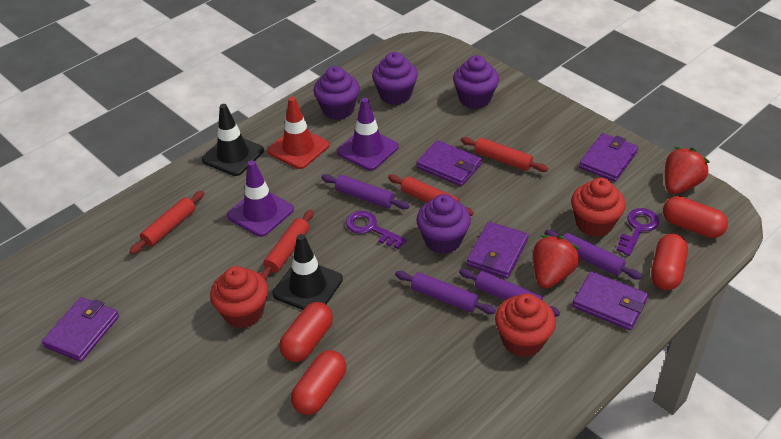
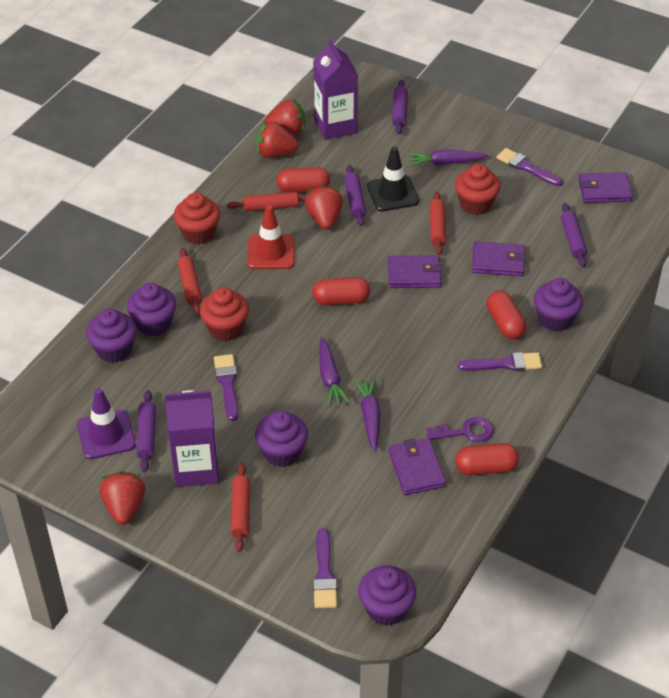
black traffic cone: 2 -> 1
purple brush: 0 -> 4
purple carrot: 0 -> 3
purple carton: 0 -> 2
purple cupcake: 4 -> 5
purple key: 2 -> 1
purple traffic cone: 2 -> 1
purple wallet: 5 -> 4
red strawberry: 2 -> 4

